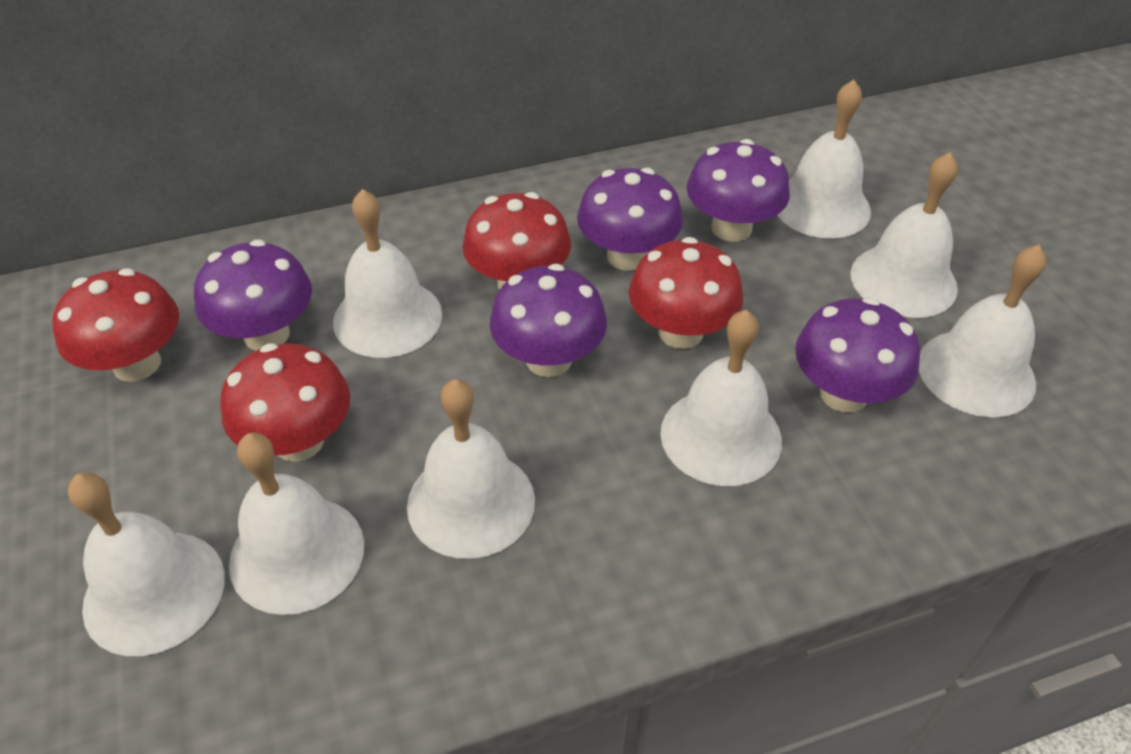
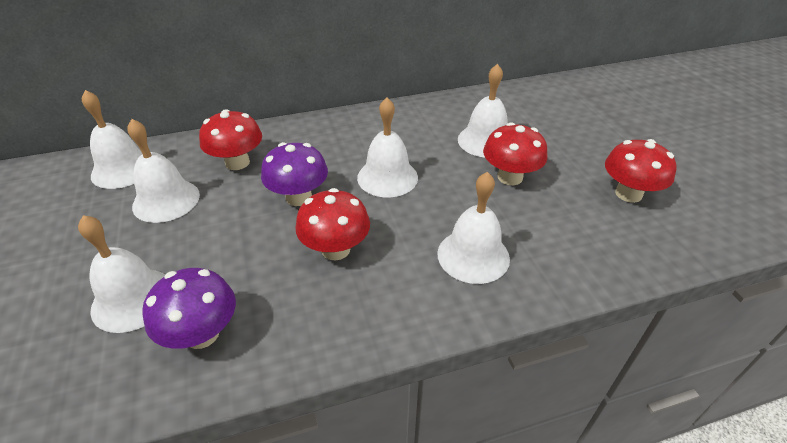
purple mushroom: 5 -> 2
white bell: 8 -> 6

